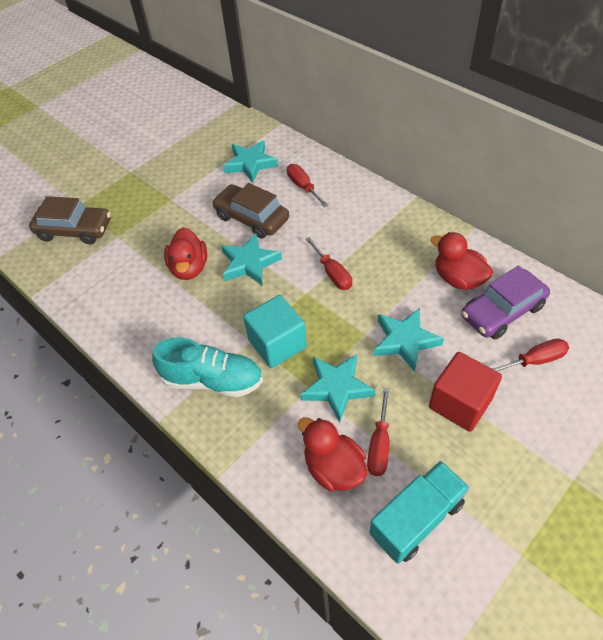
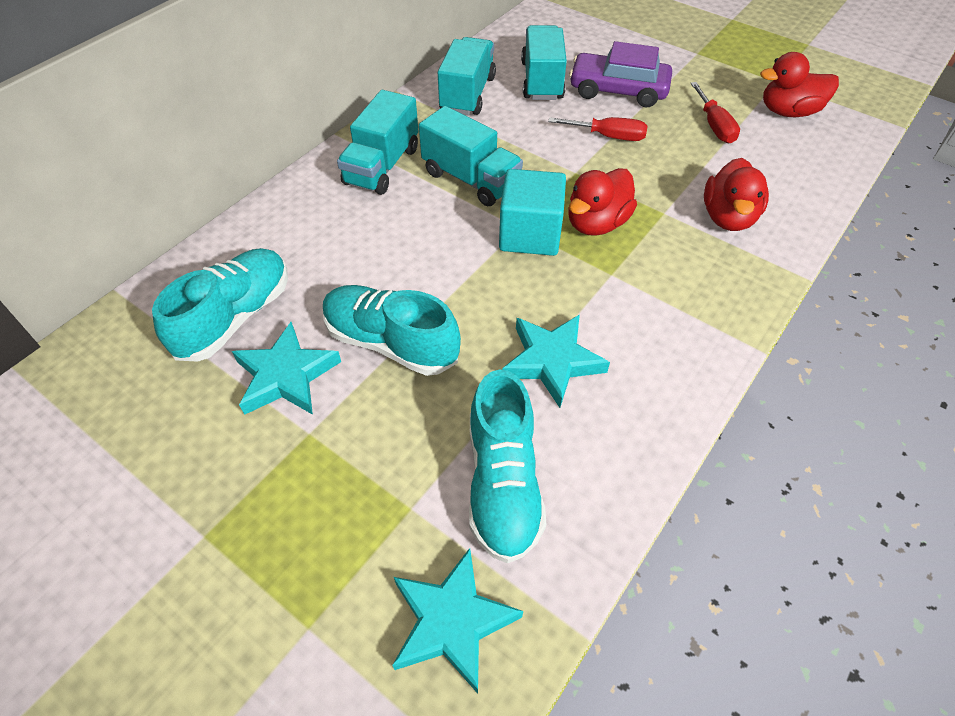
brown car: 2 -> 0
red cube: 1 -> 0
red screwdriver: 4 -> 2
turquoise shoe: 1 -> 3
turquoise star: 4 -> 3
turquoise truck: 1 -> 4

